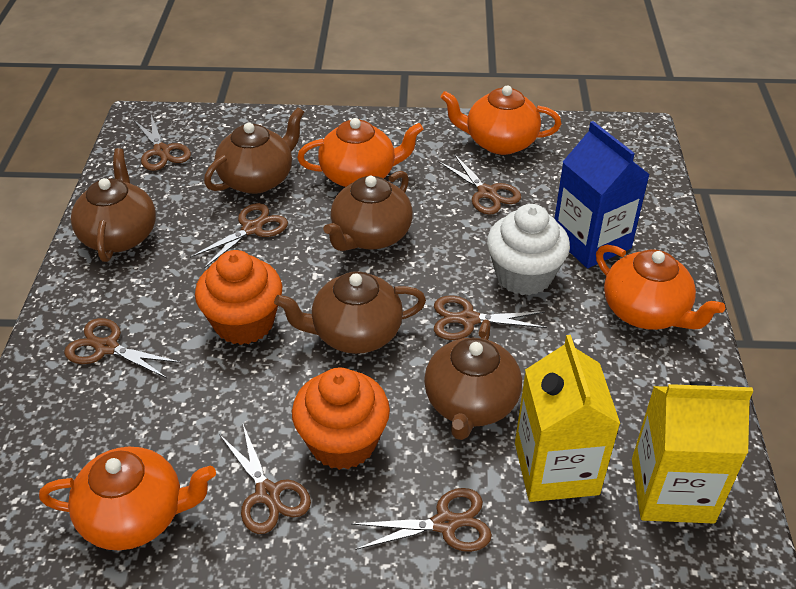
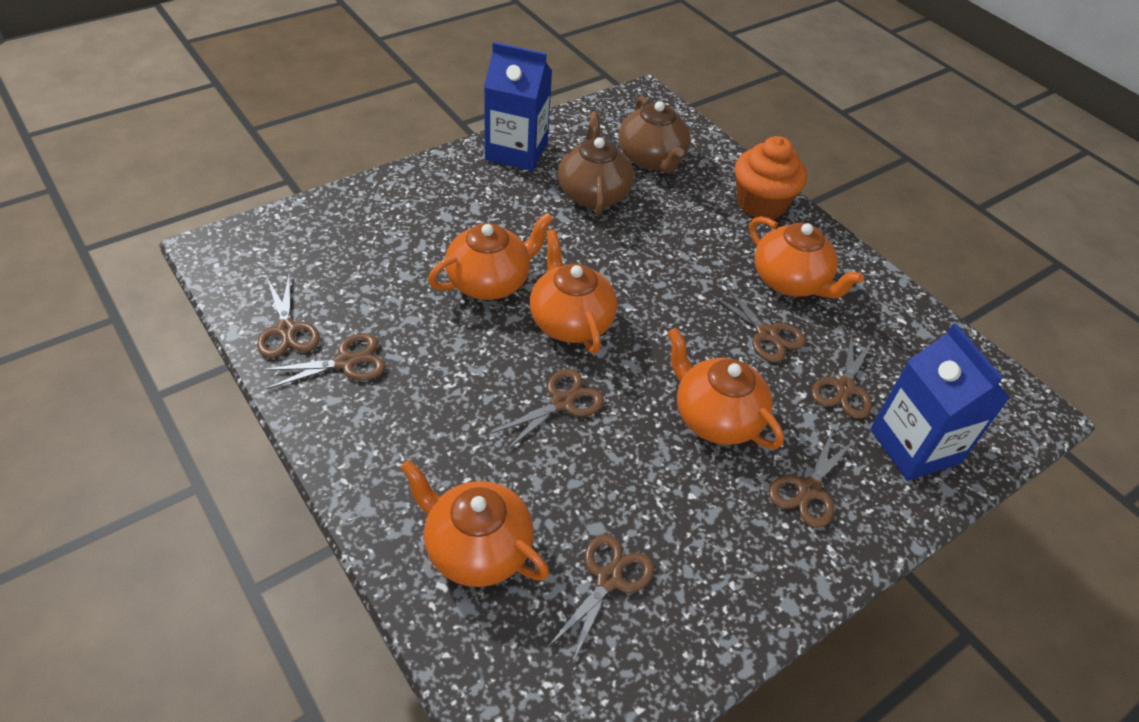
blue carton: 1 -> 2
brown teapot: 5 -> 2
orange cupcake: 2 -> 1
orange teapot: 4 -> 5
white cupcake: 1 -> 0
yellow carton: 2 -> 0

